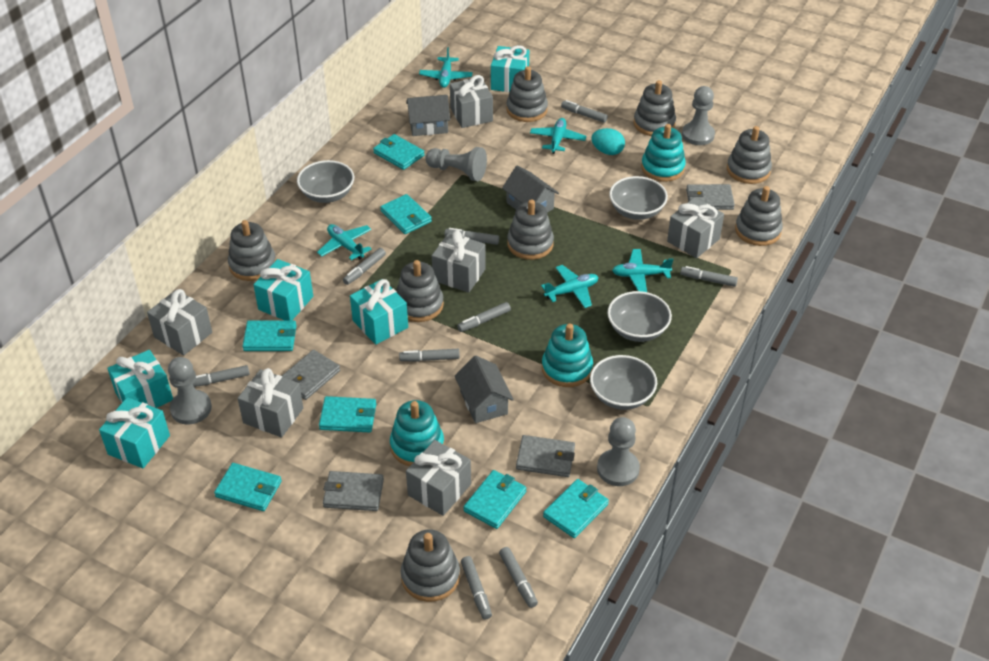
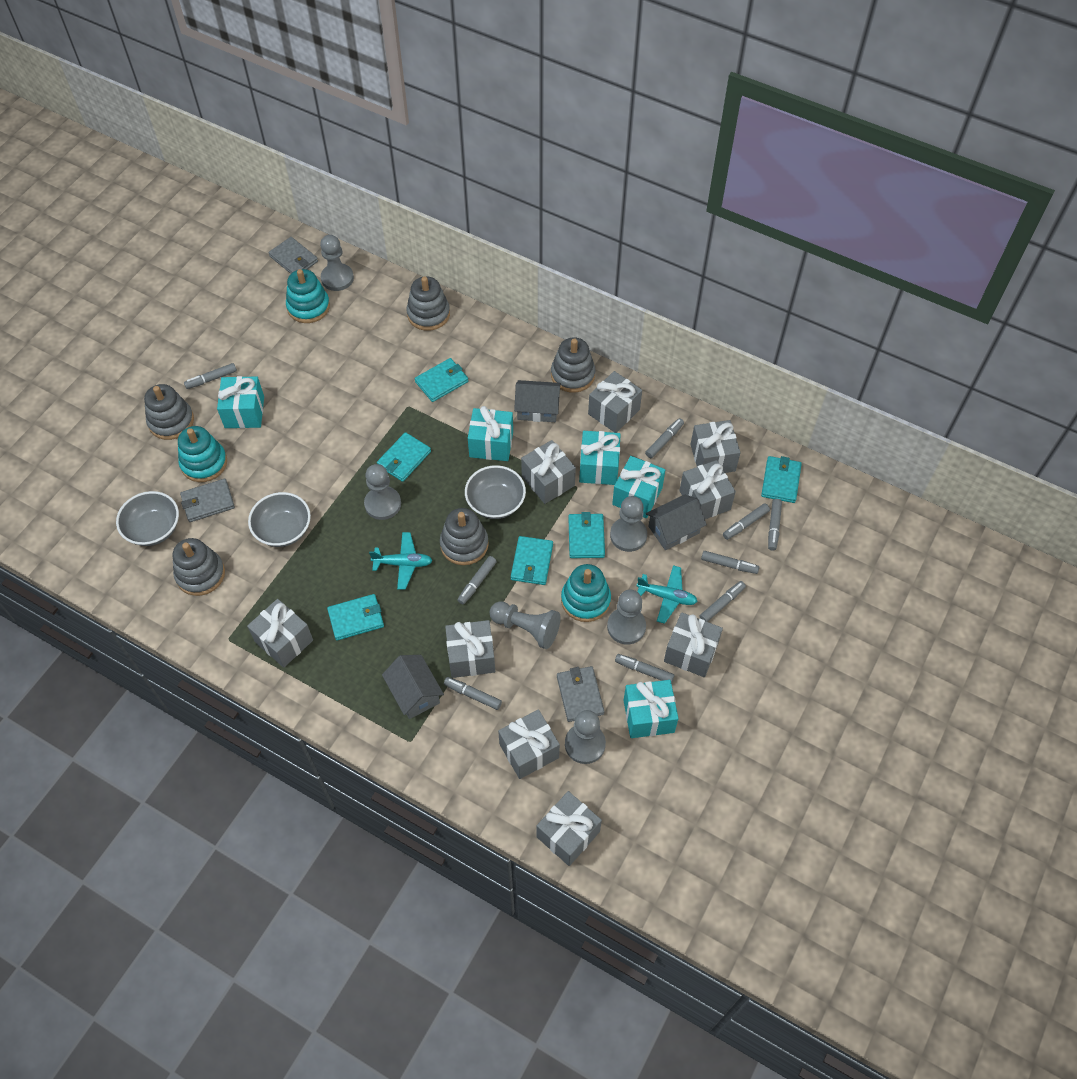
grey bowl: 4 -> 3
grey gift: 6 -> 9
grey pawn: 4 -> 6
grey stacking toy: 8 -> 5
grey wallet: 4 -> 3
turquoise egg: 1 -> 0
turquoise plane: 5 -> 2
turquoise wallet: 7 -> 6

